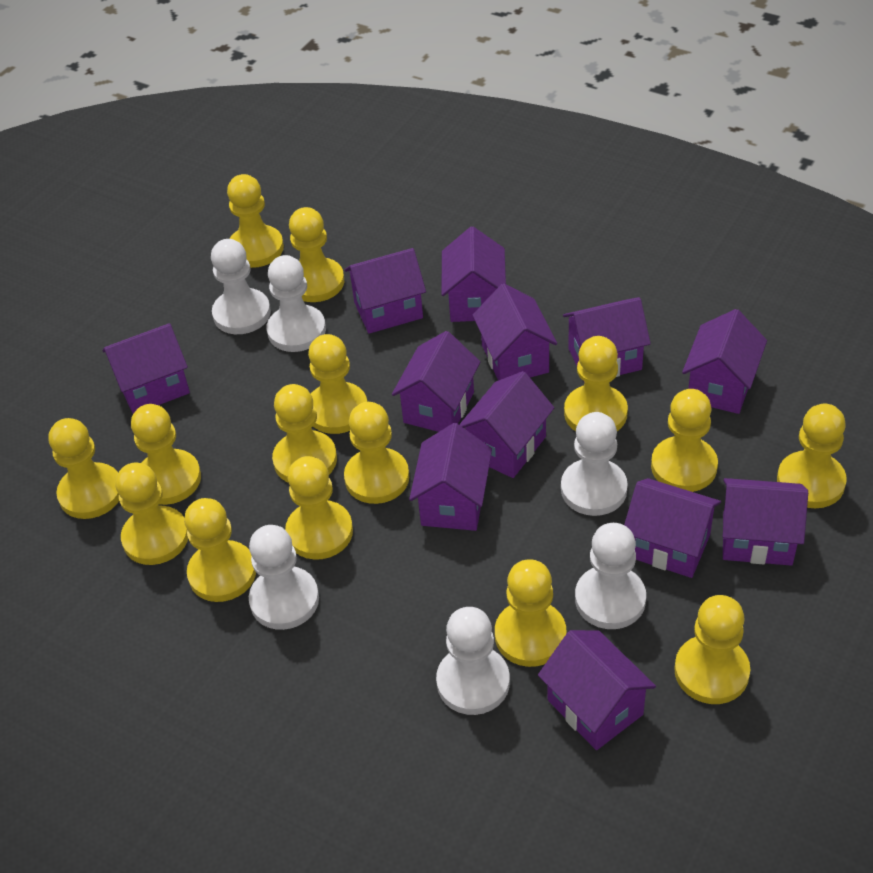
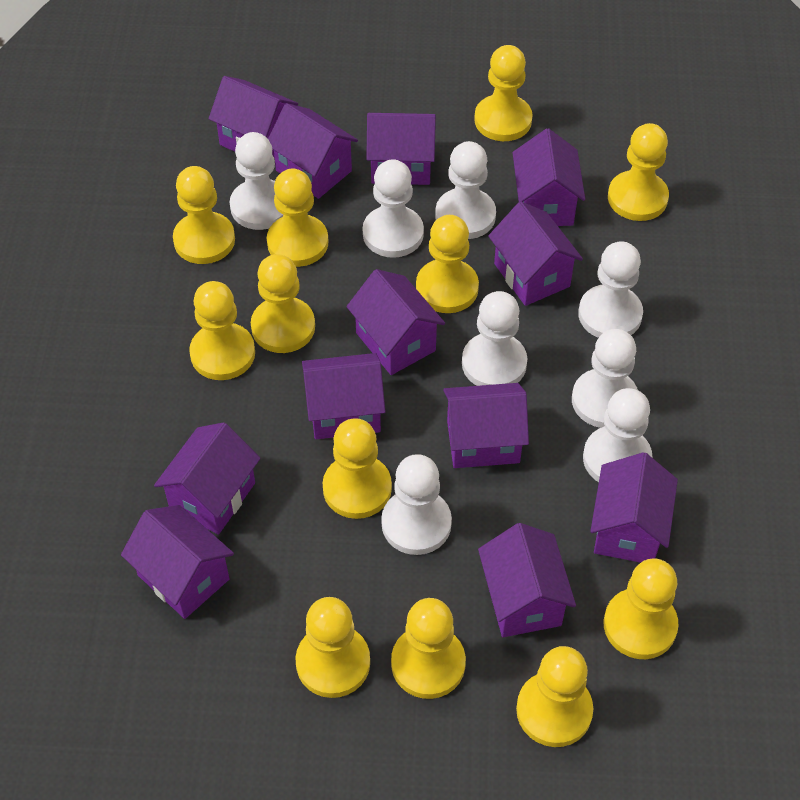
white pawn: 6 -> 8
yellow pawn: 15 -> 12

